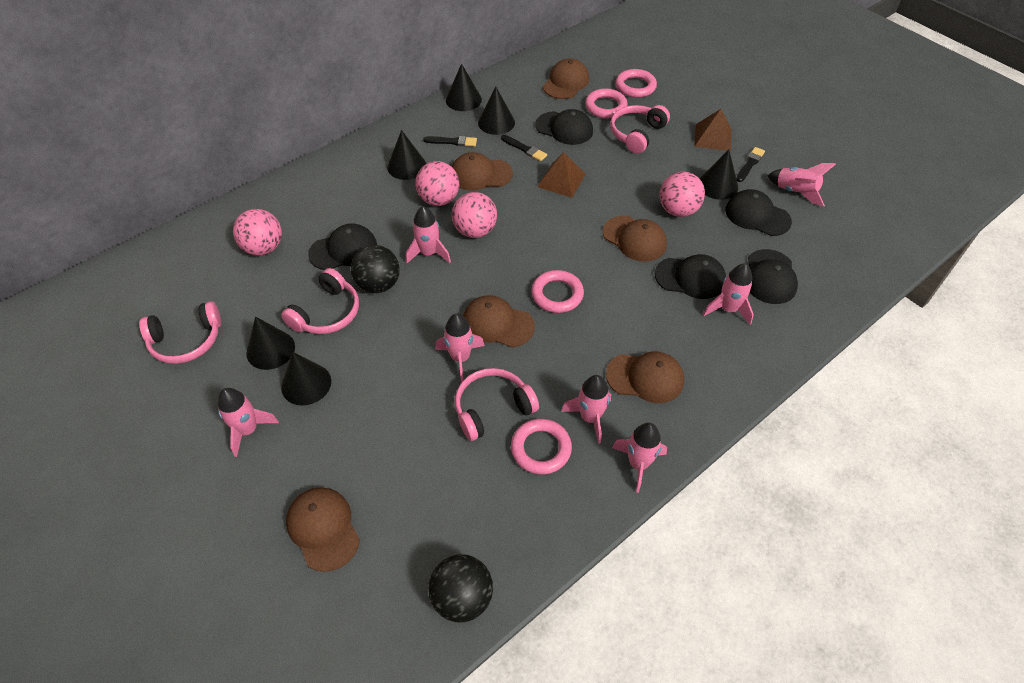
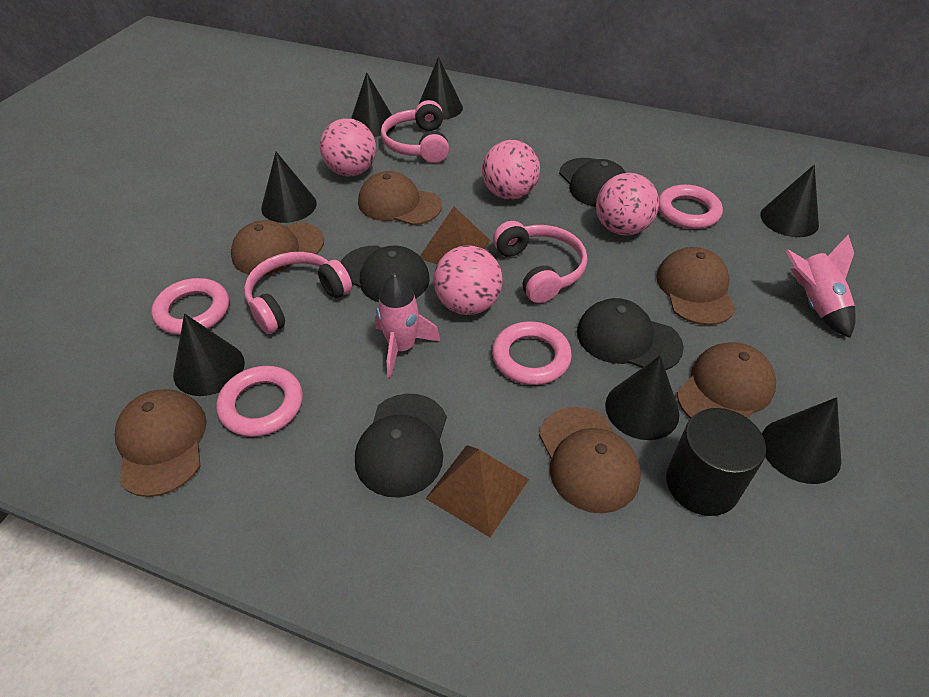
black ball: 2 -> 0
black brush: 3 -> 0
black cap: 5 -> 4
black cone: 6 -> 7
black cylinder: 0 -> 1
pink headphones: 4 -> 3
pink rocket: 7 -> 2

